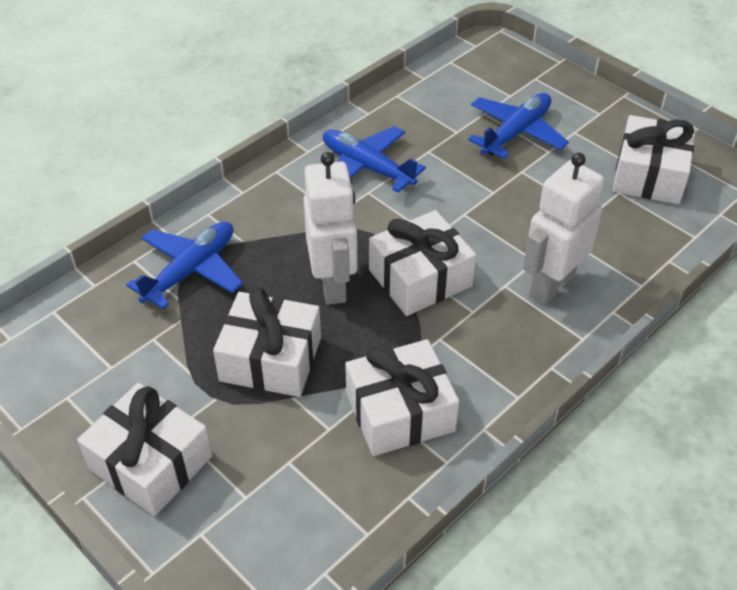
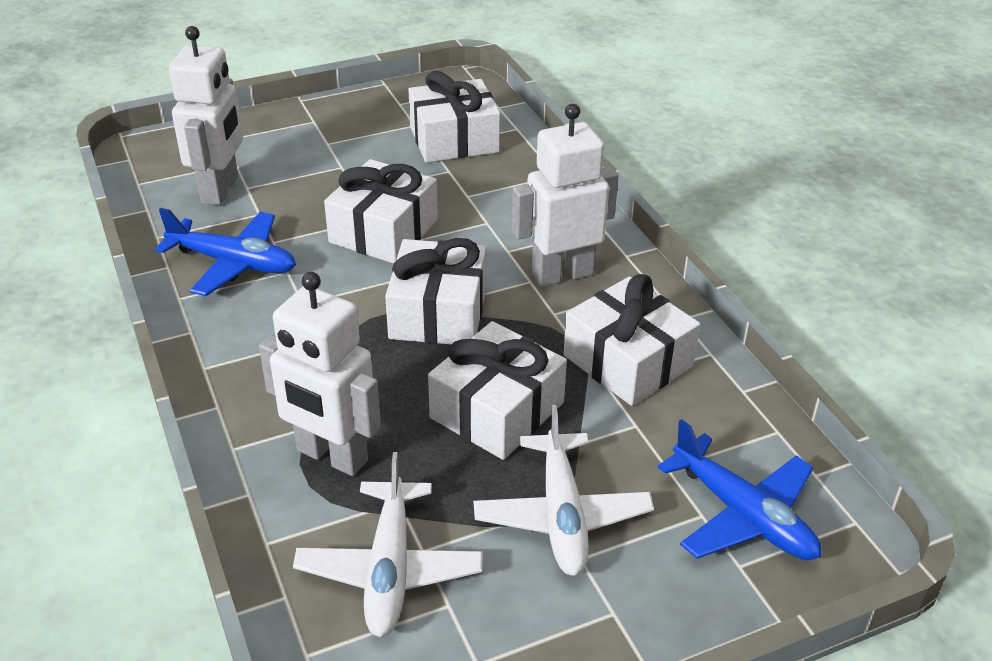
blue plane: 3 -> 2
white plane: 0 -> 2
white robot: 2 -> 3

